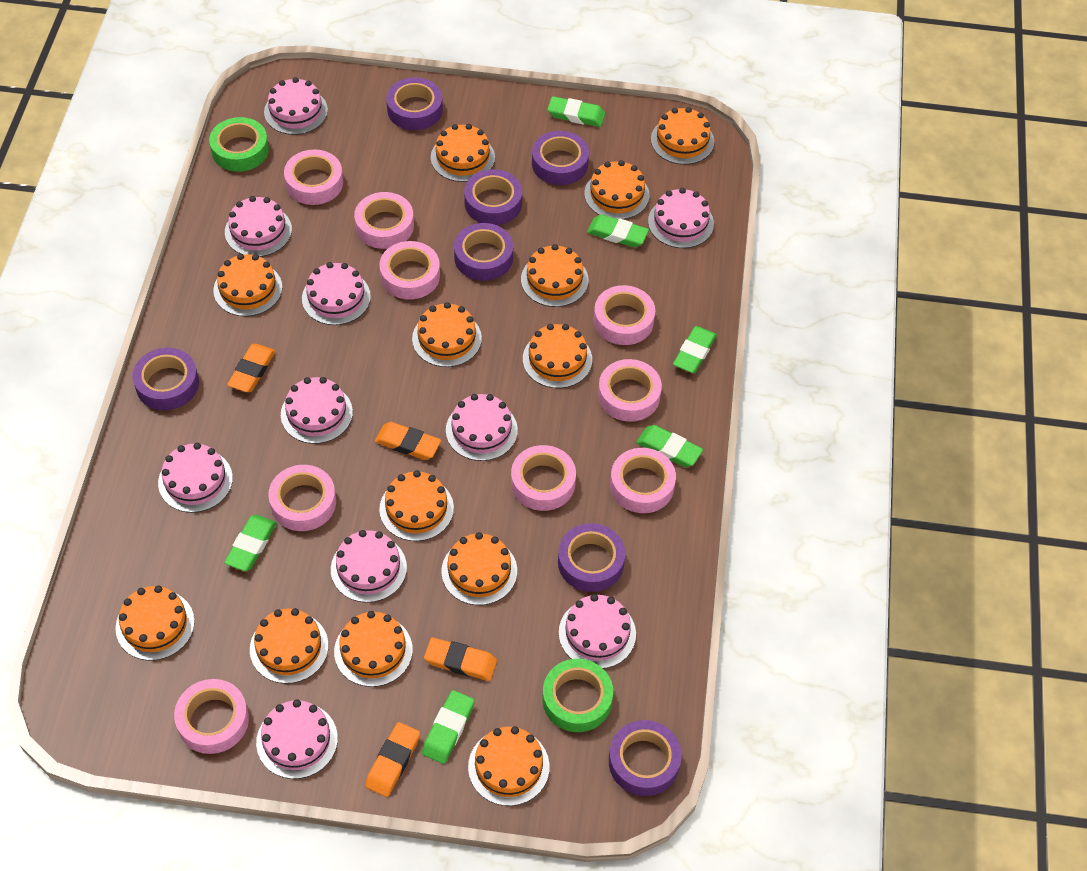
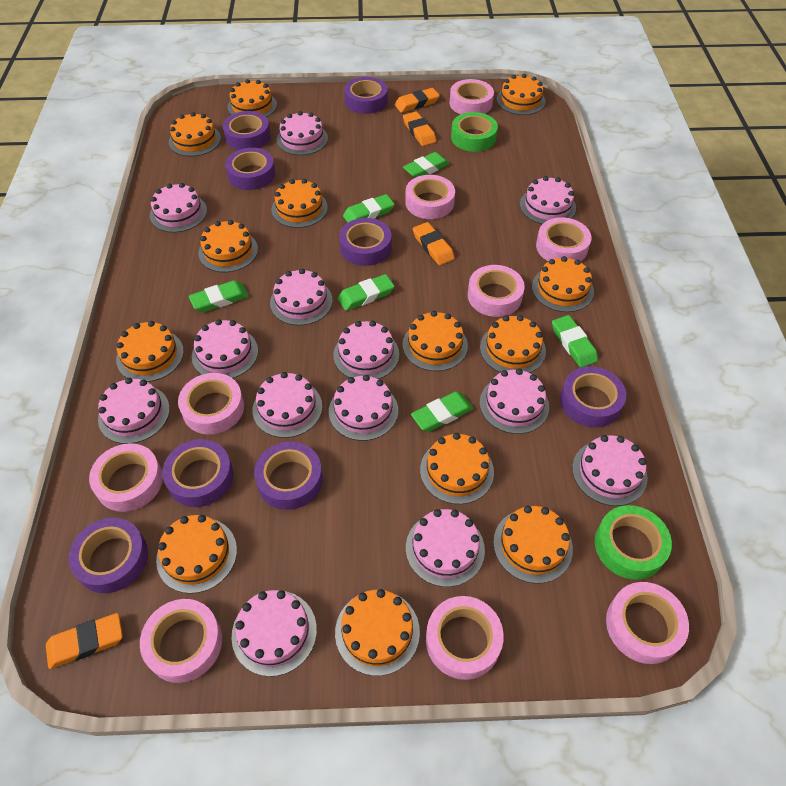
pink cake: 10 -> 13
purple tape: 7 -> 8

